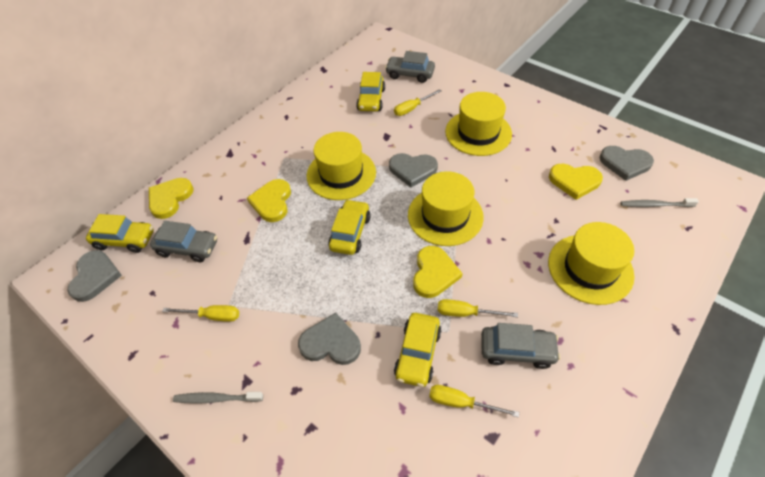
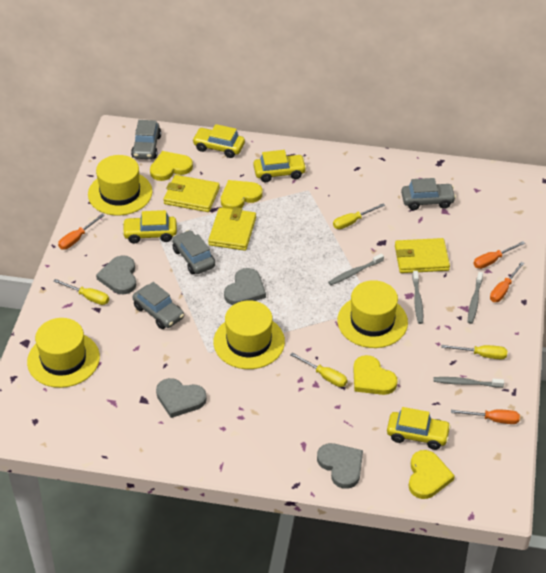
grey car: 3 -> 4
grey toothbrush: 2 -> 4
orange screwdriver: 0 -> 4
yellow wallet: 0 -> 3

